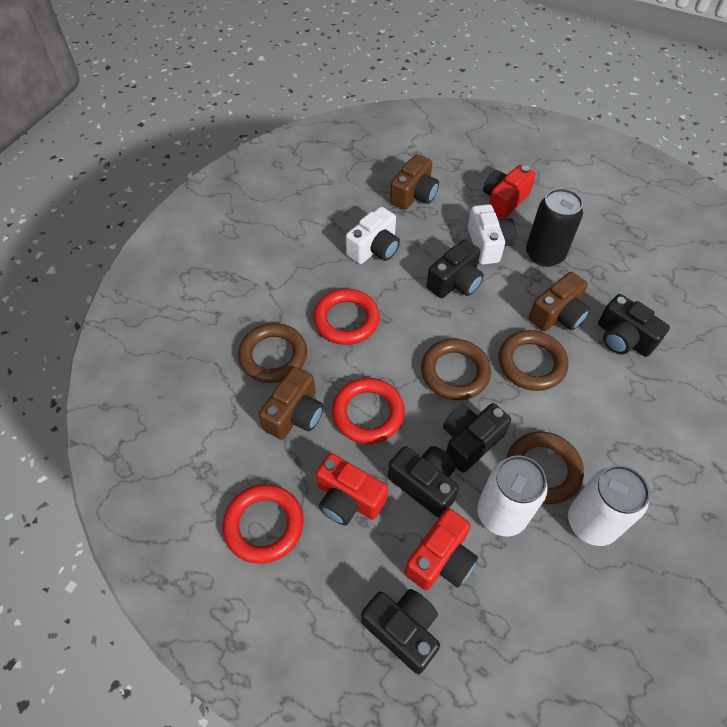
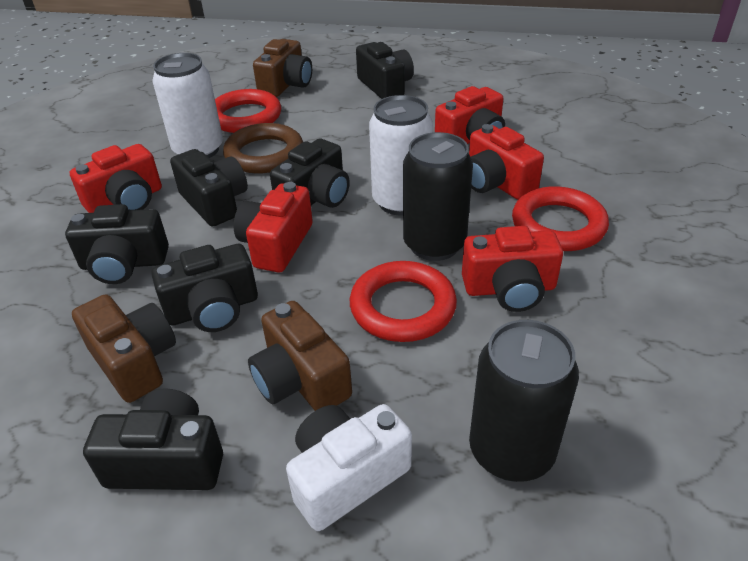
black camera: 5 -> 6
black can: 1 -> 2
brown ring: 4 -> 1
red camera: 3 -> 5
white camera: 2 -> 1

